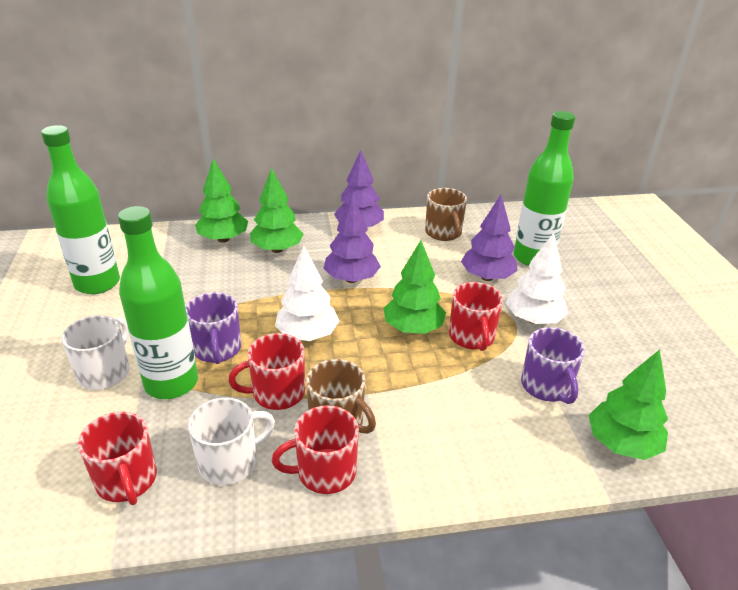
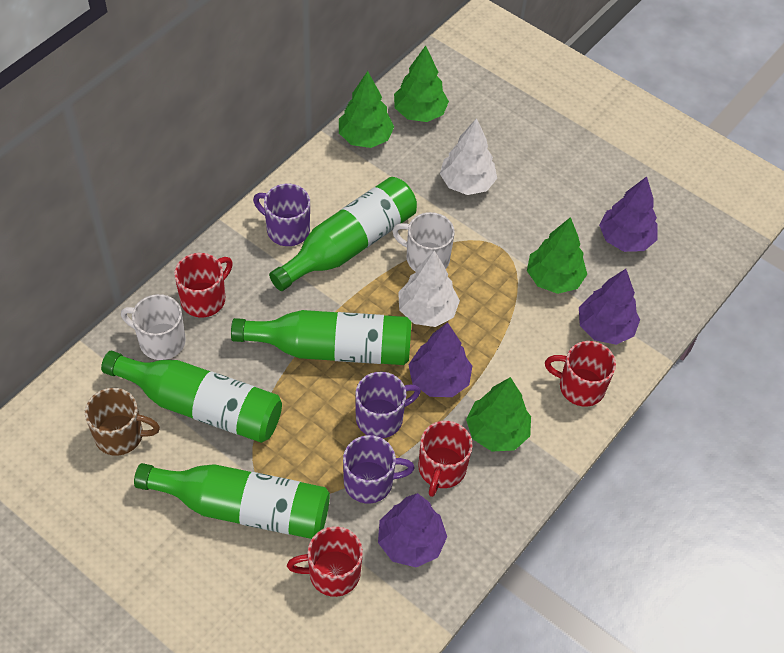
brown mug: 2 -> 1
green bottle: 3 -> 4
purple mug: 2 -> 3
purple tree: 3 -> 4

